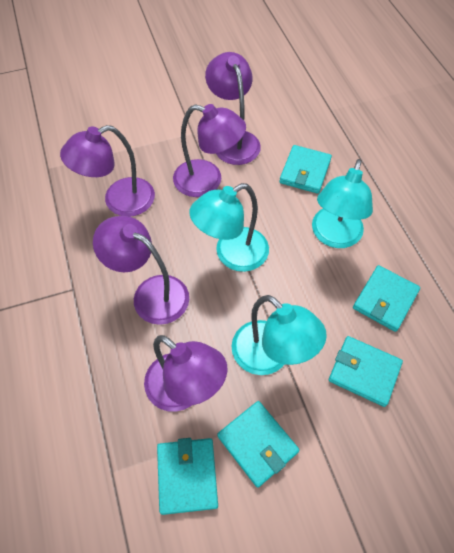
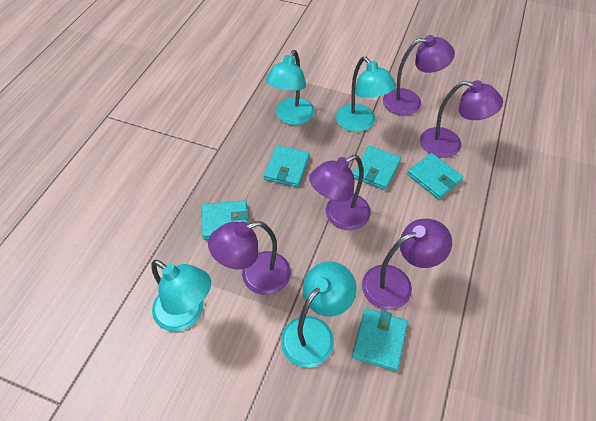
turquoise lamp: 3 -> 4

